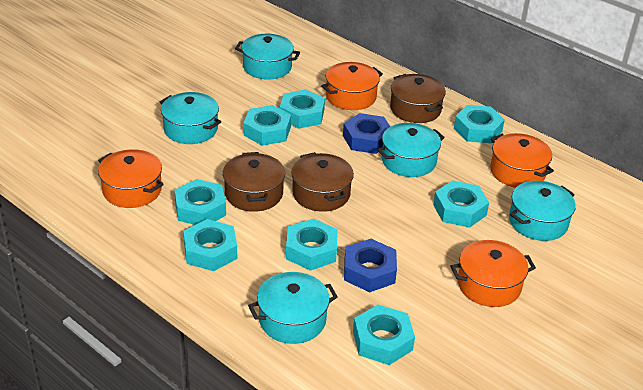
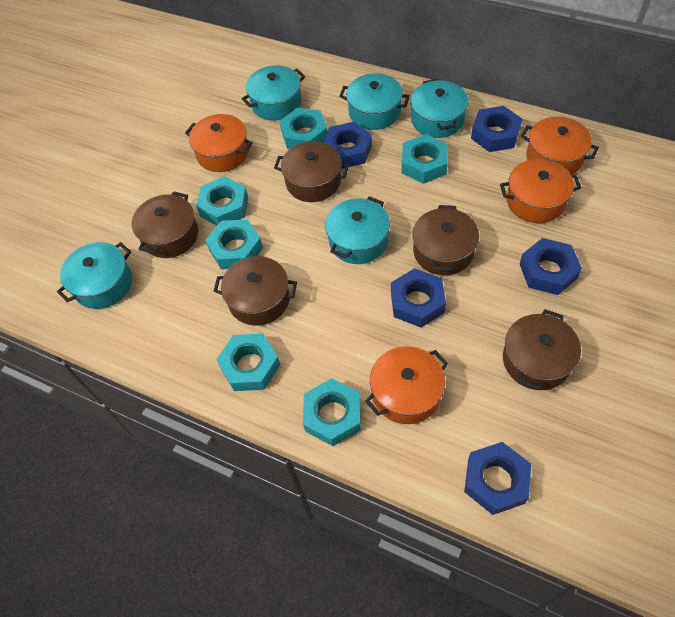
blue nut: 2 -> 5
brown pot: 3 -> 5
turquoise nut: 8 -> 6

